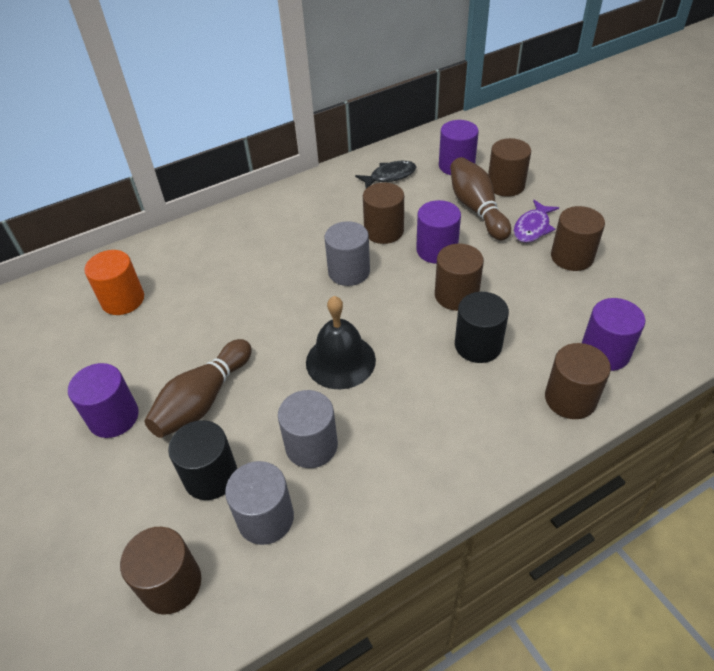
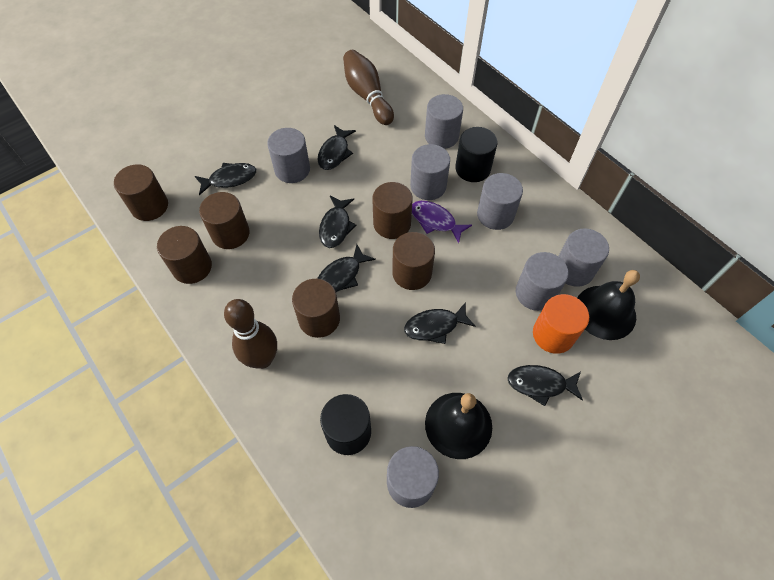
black bell: 1 -> 2
black fish: 1 -> 6
grey cylinder: 3 -> 7
purple cylinder: 4 -> 0

